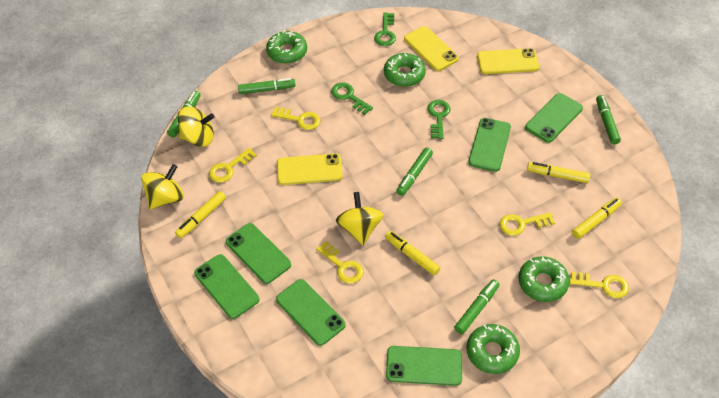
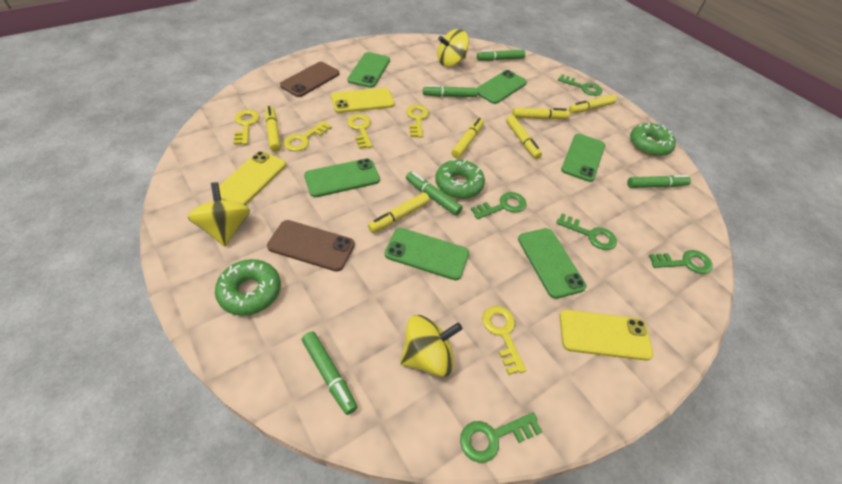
brown phone: 0 -> 2
green donut: 4 -> 3
green key: 3 -> 5
yellow marker: 4 -> 6

